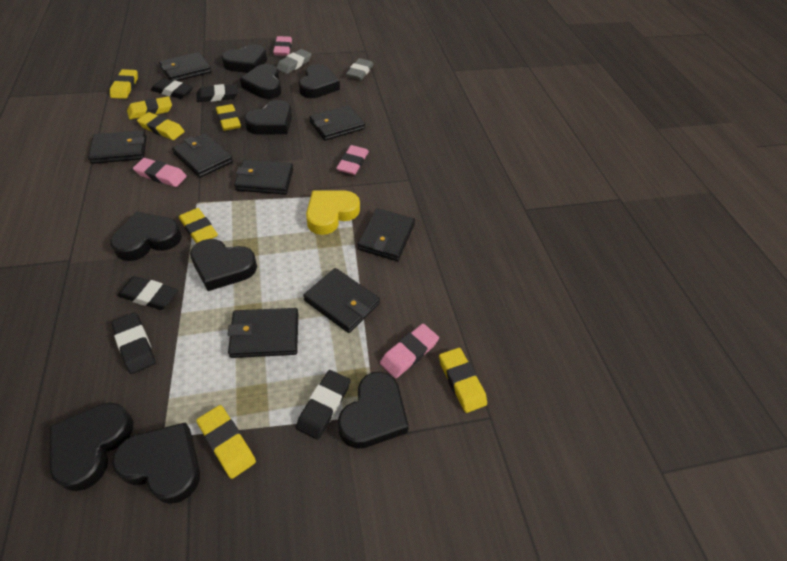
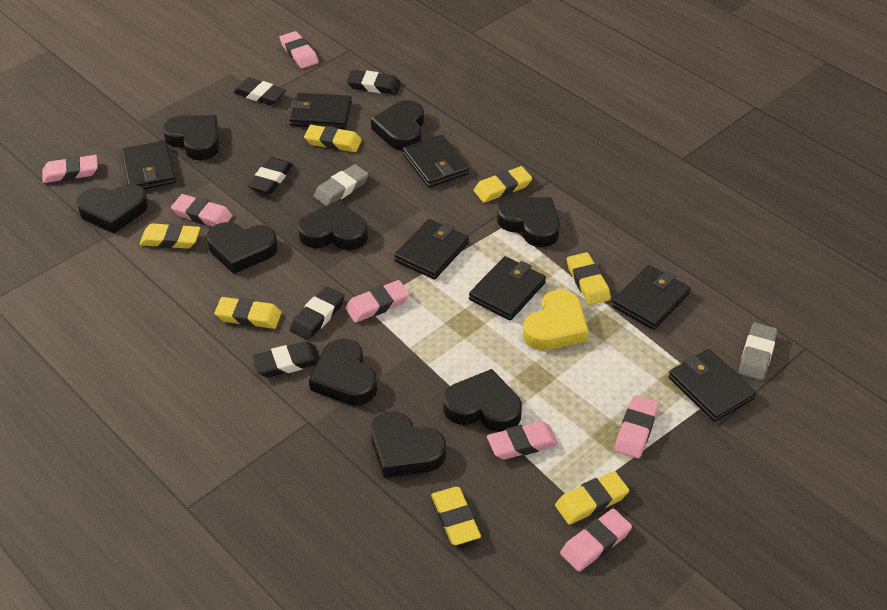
black wallet: 8 -> 7
pink eraser: 4 -> 7

